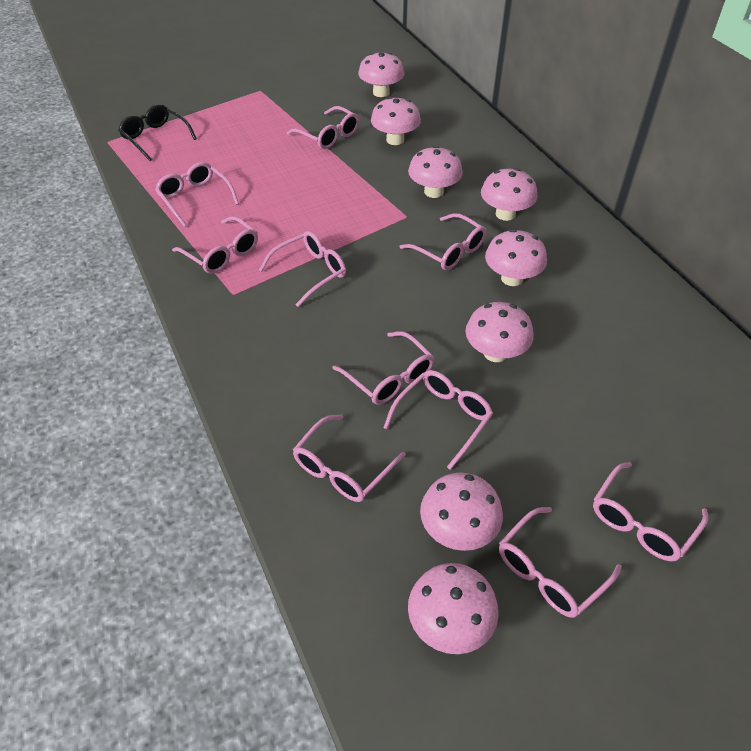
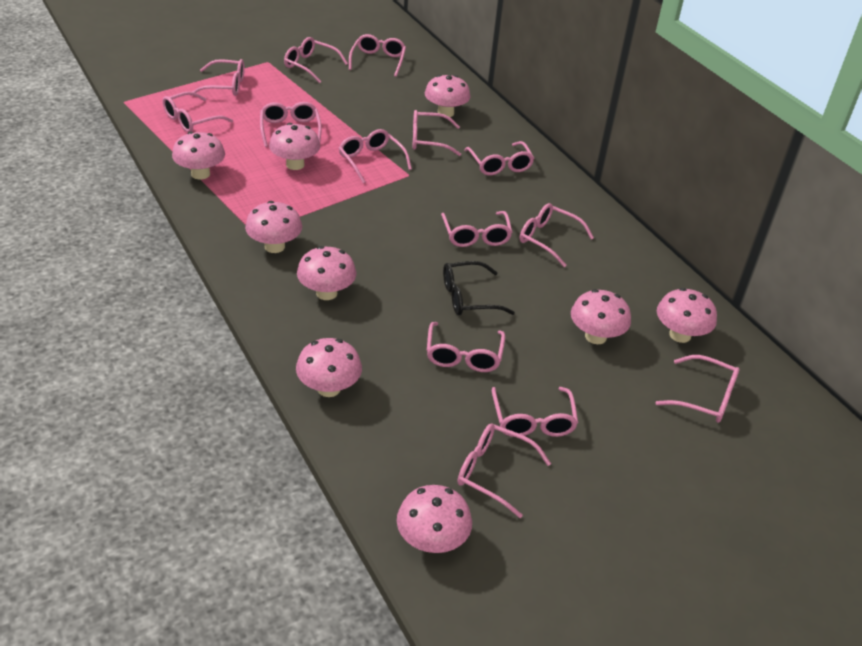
pink glasses: 10 -> 14
pink mushroom: 8 -> 9

